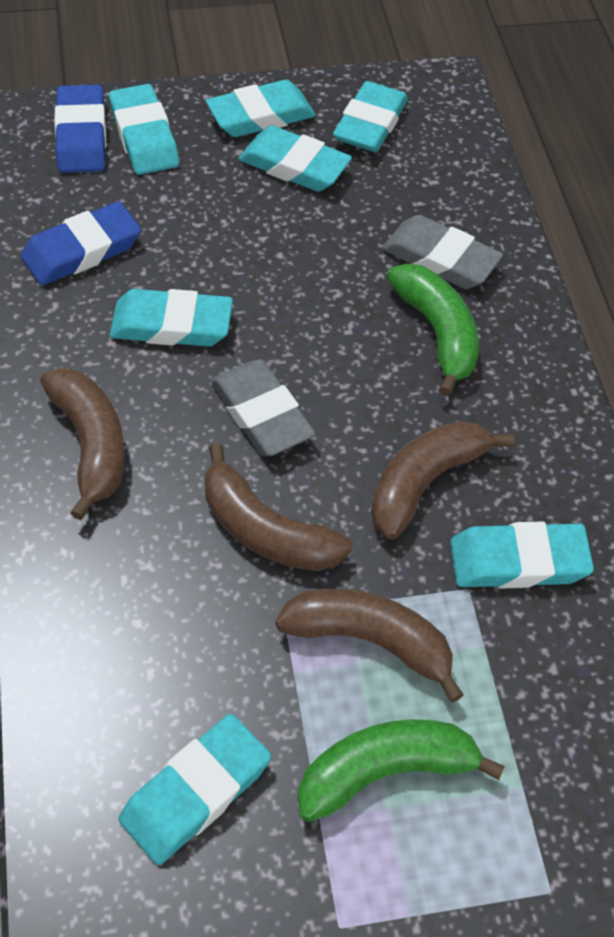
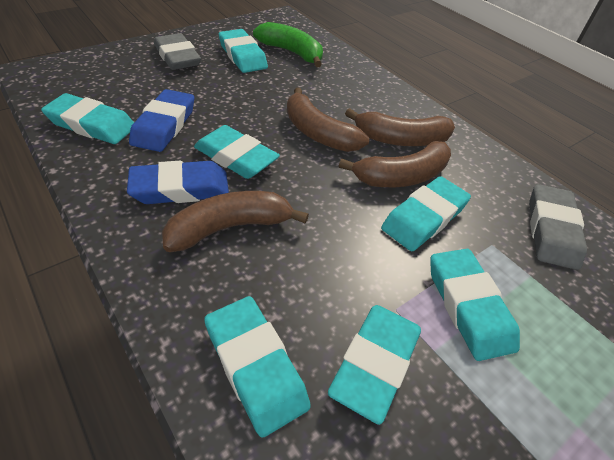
green banana: 2 -> 1

